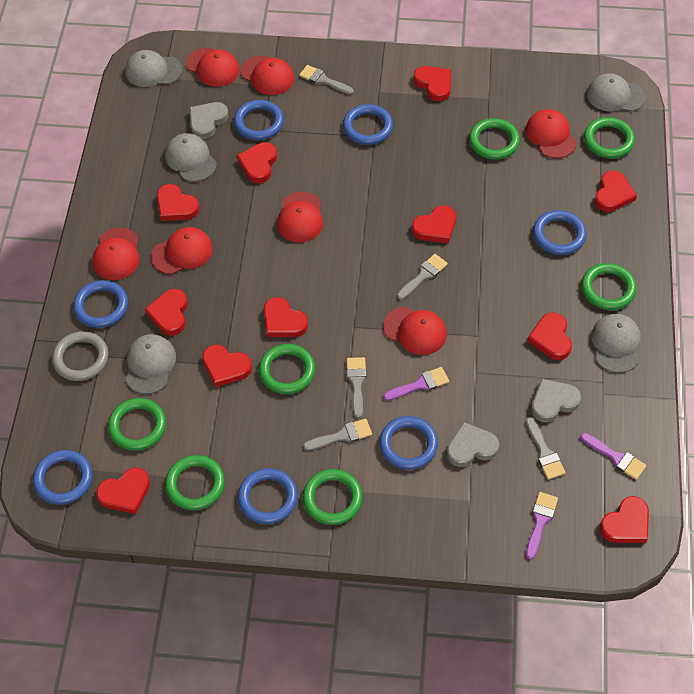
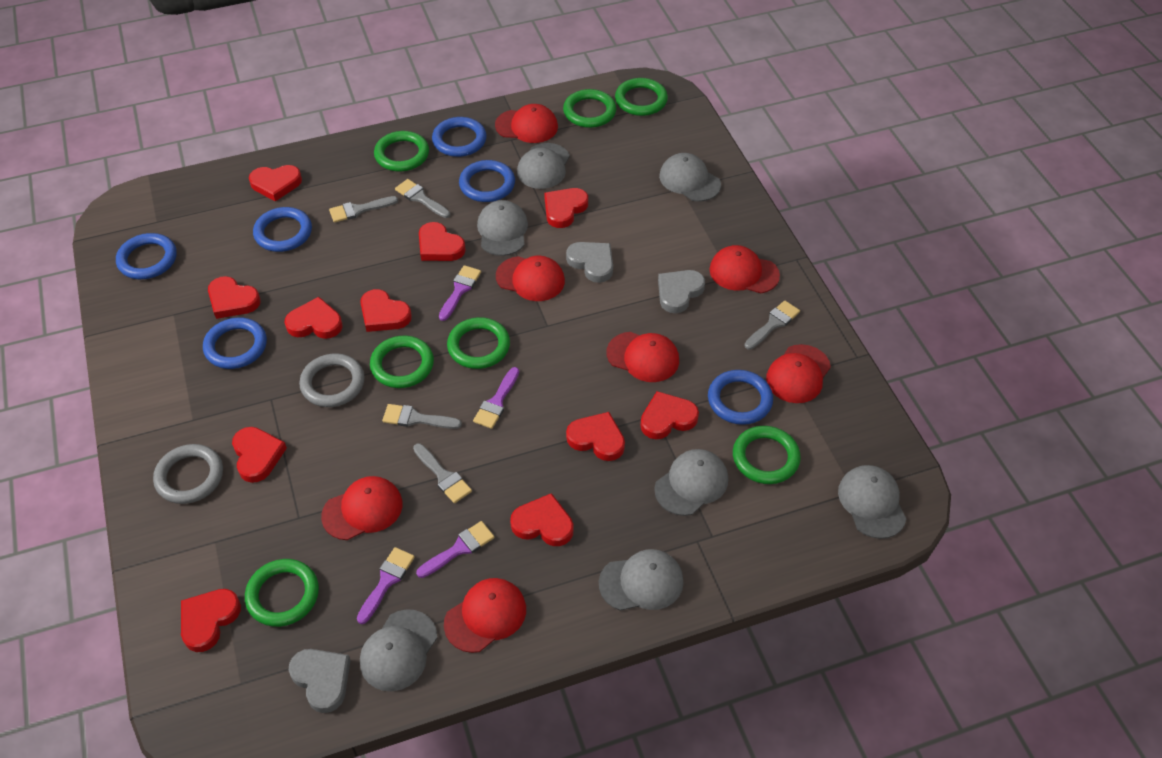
blue ring: 7 -> 6
grey cap: 5 -> 7
grey ring: 1 -> 2
purple brush: 3 -> 4

